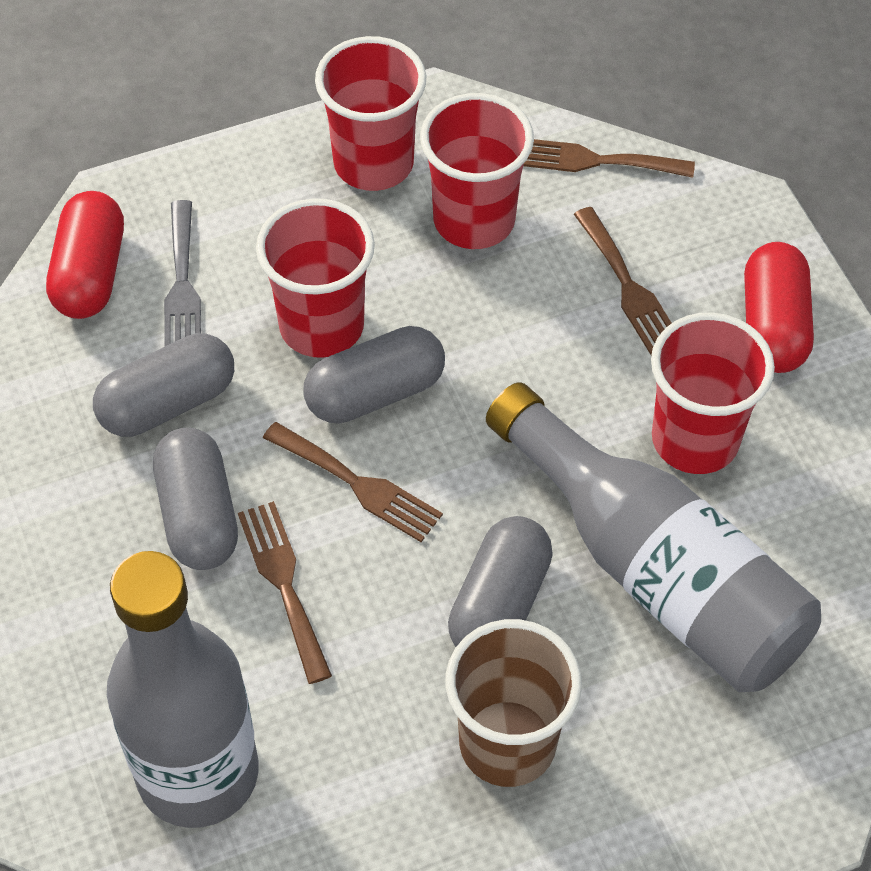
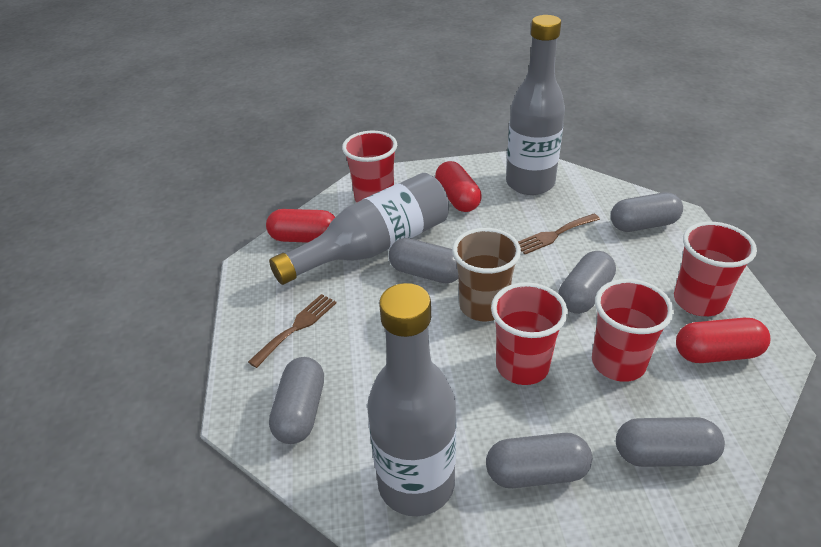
brown fork: 4 -> 2
grey bottle: 2 -> 3
grey capsule: 4 -> 6
grey fork: 1 -> 0
red capsule: 2 -> 3

